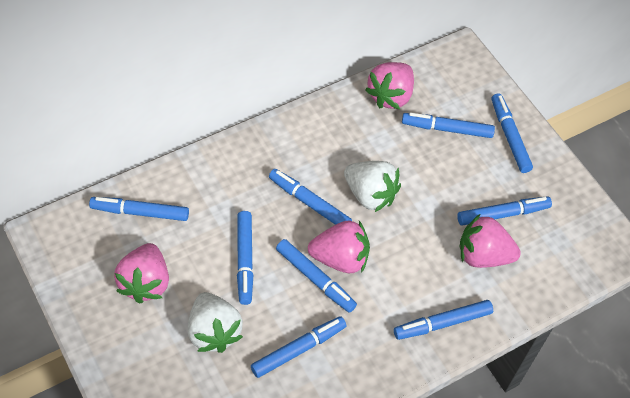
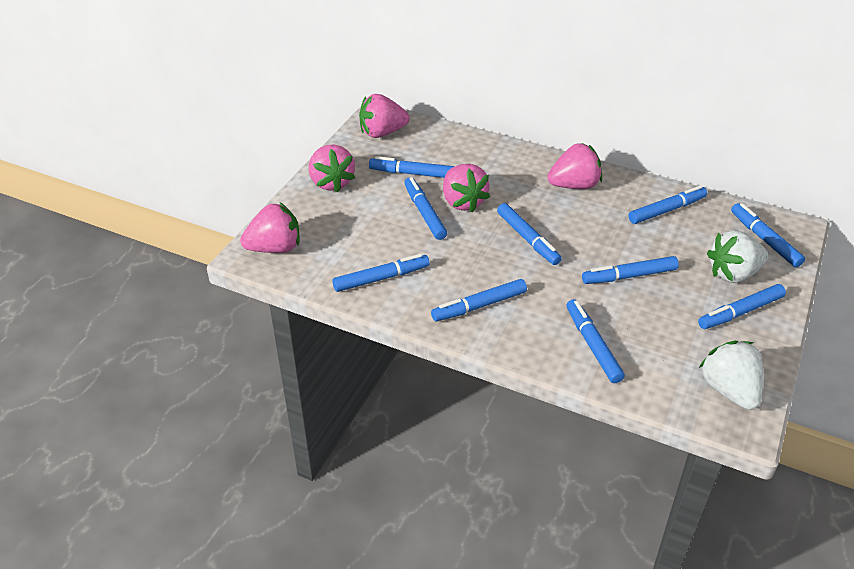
blue marker: 9 -> 10
pink strawberry: 4 -> 5

